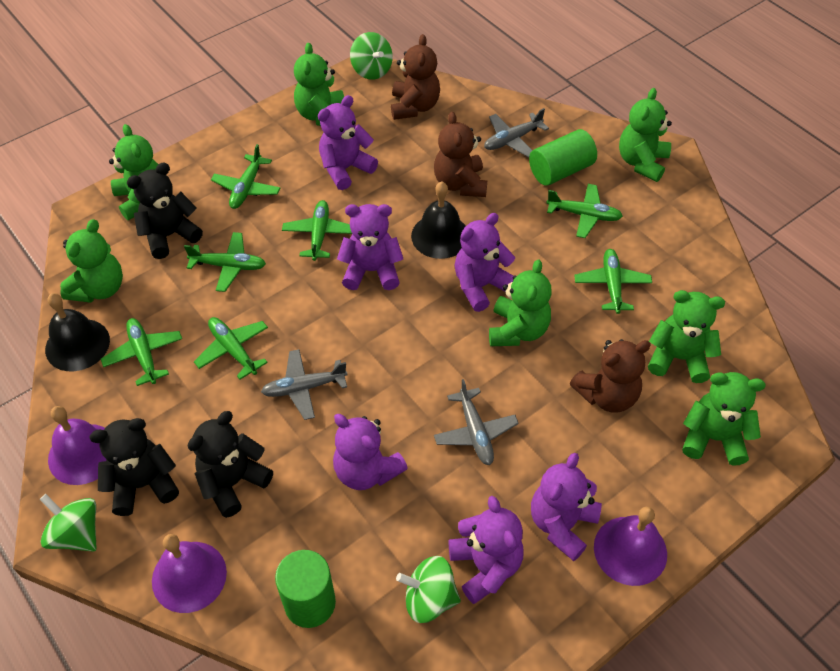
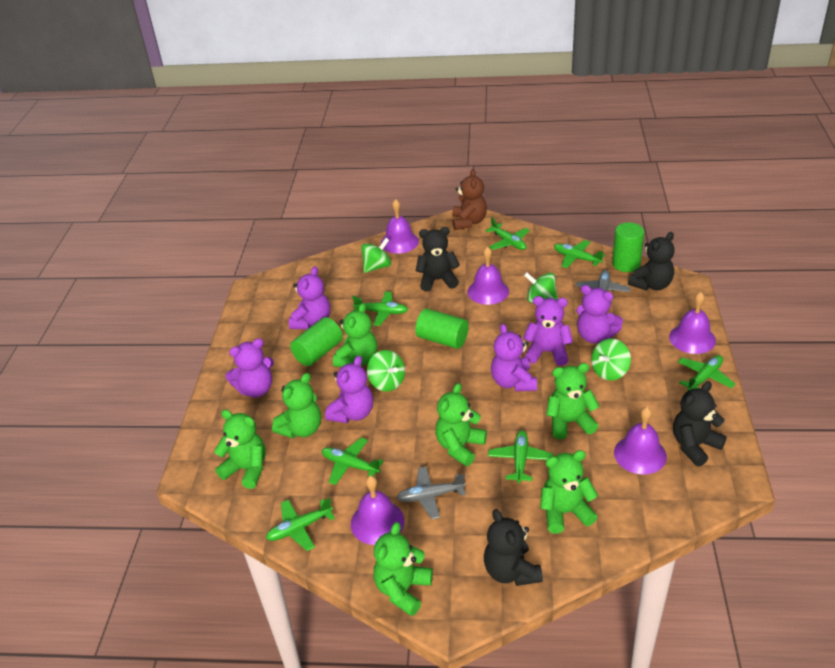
black bell: 2 -> 0
black teddy bear: 3 -> 4
brown teddy bear: 3 -> 1
green cylinder: 2 -> 3
green spinning top: 3 -> 4
grey plane: 3 -> 2
purple bell: 3 -> 5

